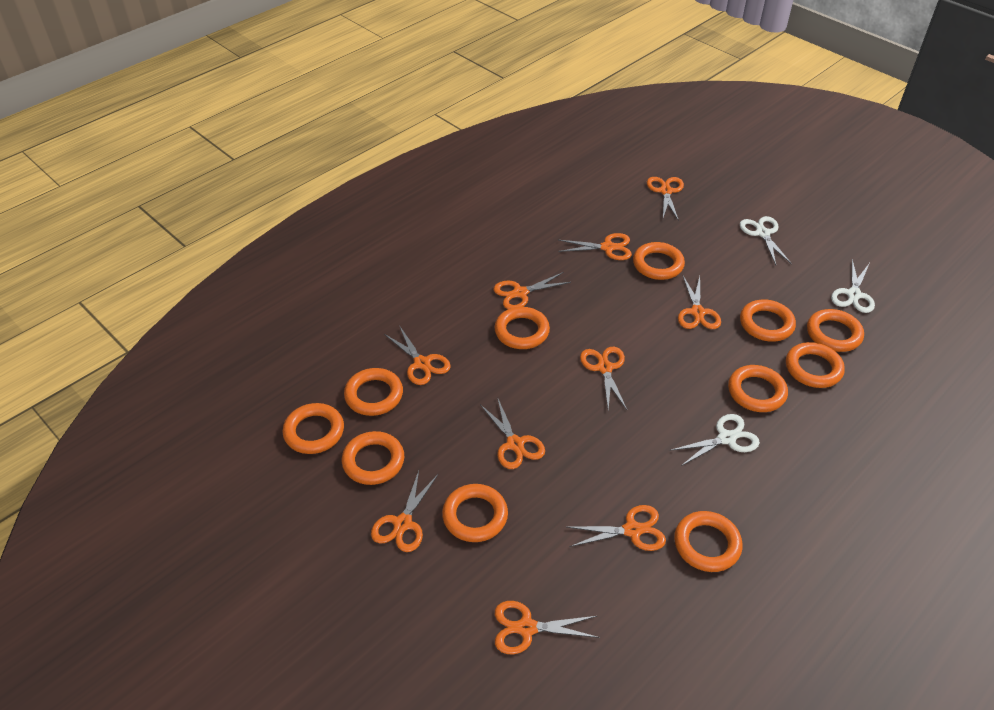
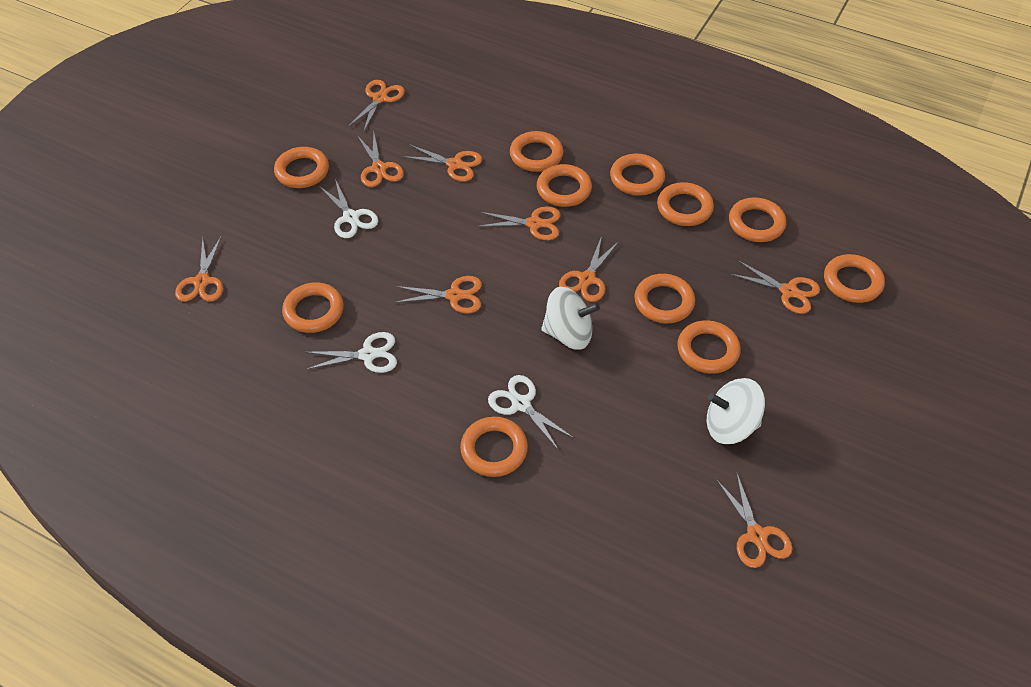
orange scissors: 10 -> 9
white spinning top: 0 -> 2

